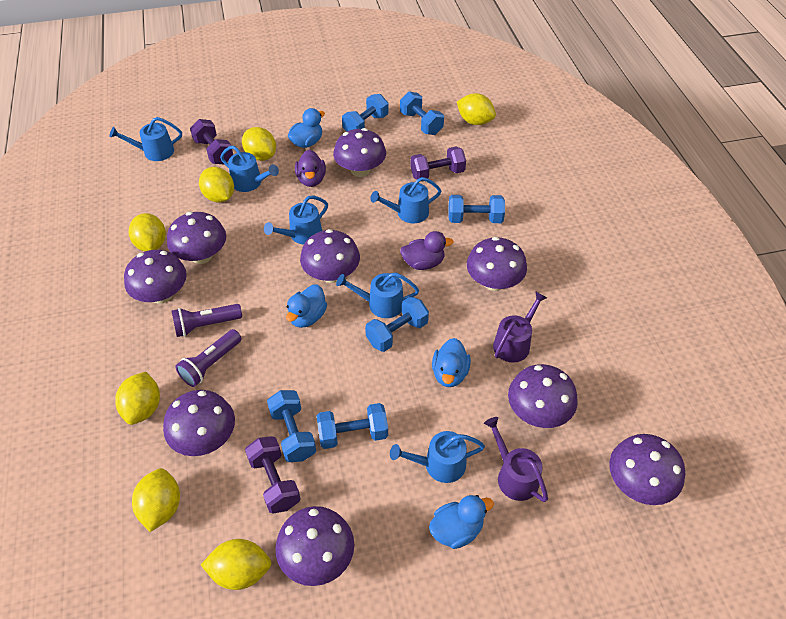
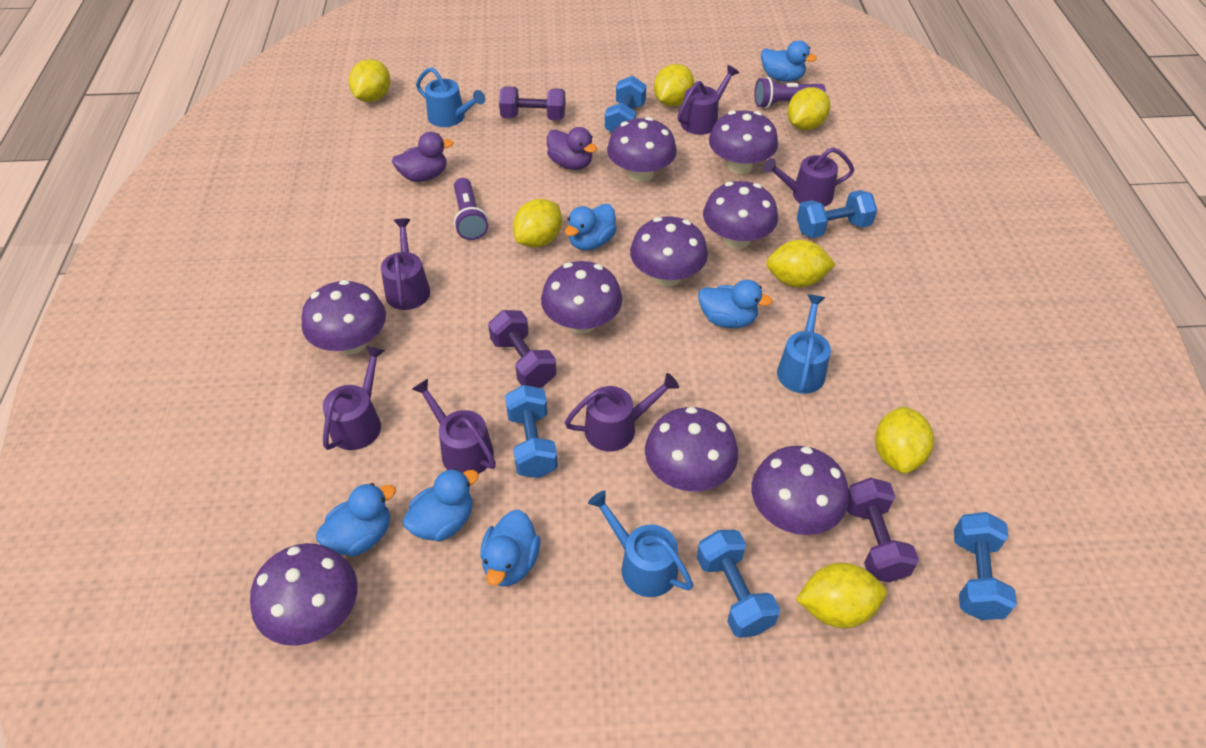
blue duck: 4 -> 6
blue dumbbell: 6 -> 5
blue watering can: 6 -> 3
purple watering can: 2 -> 6

